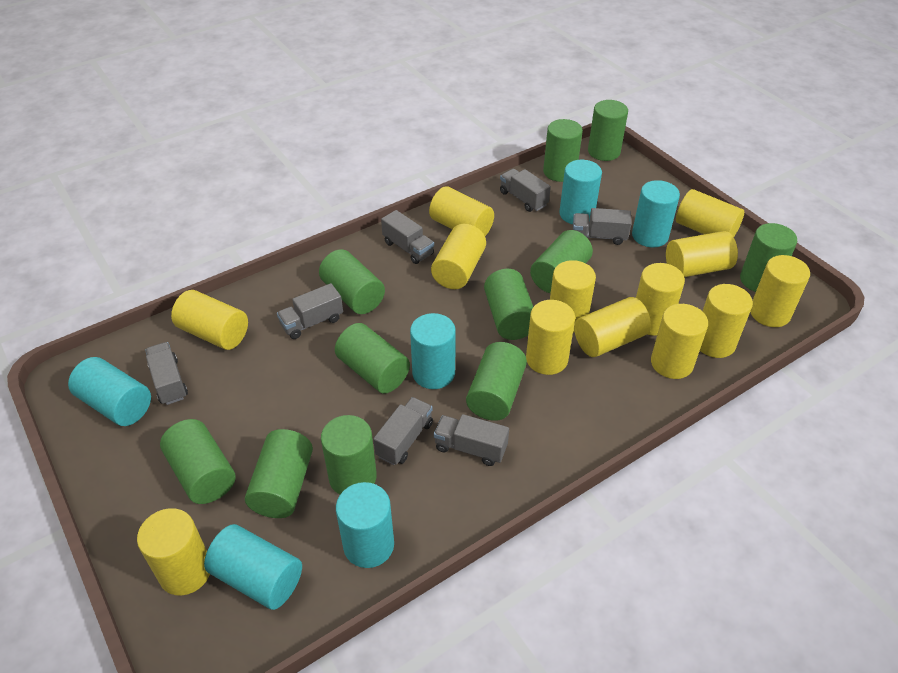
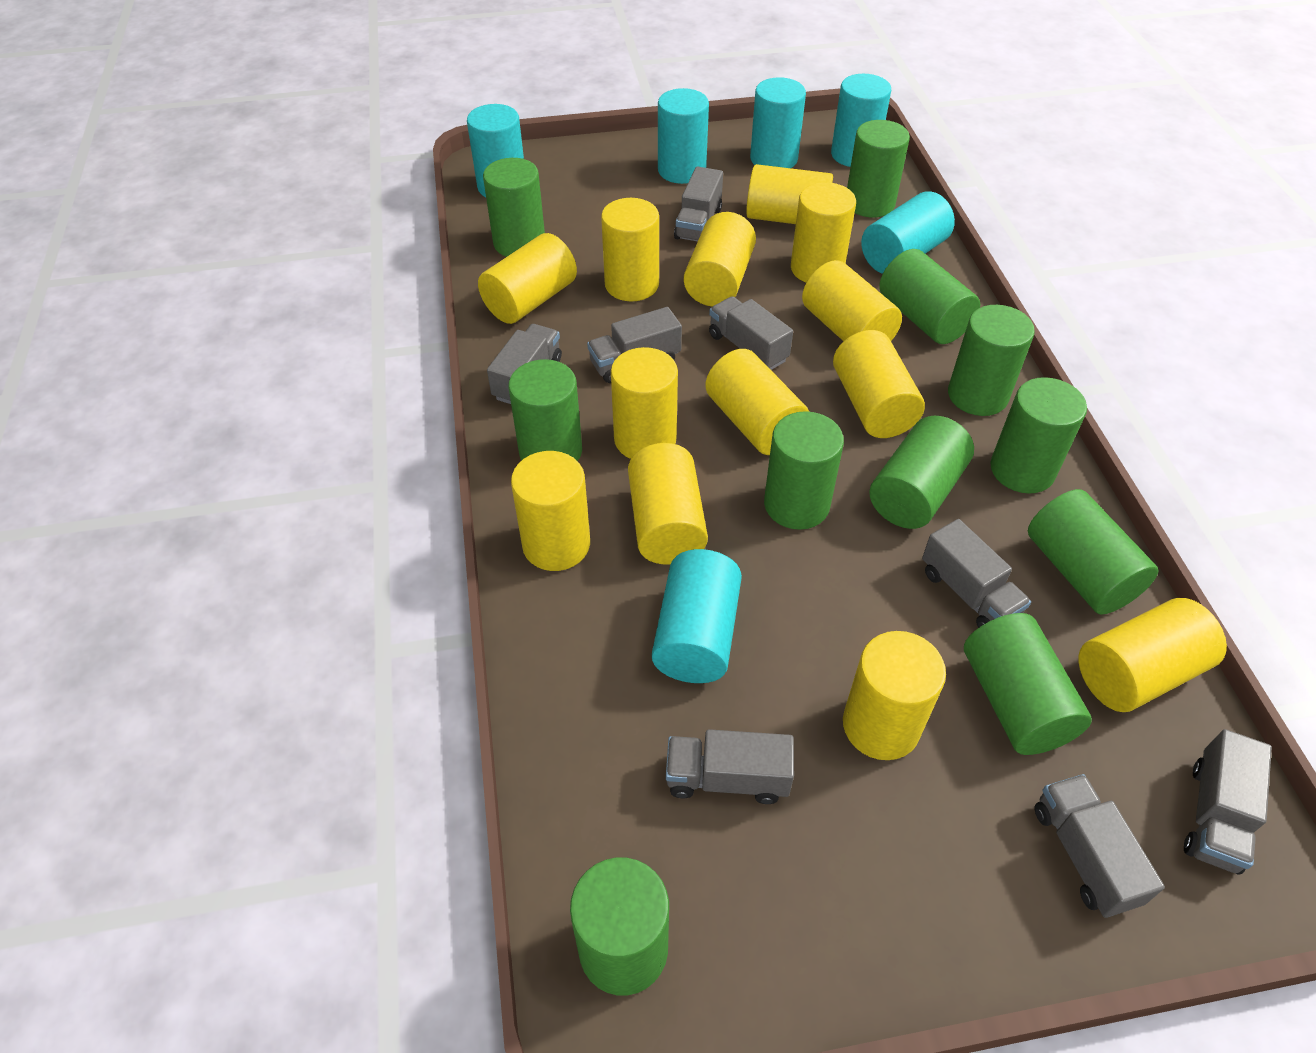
grey truck: 7 -> 8

